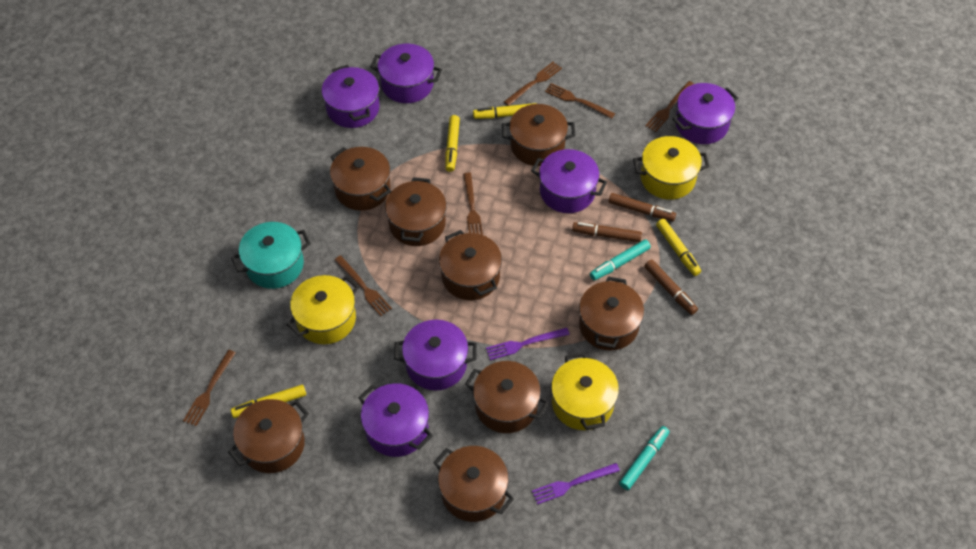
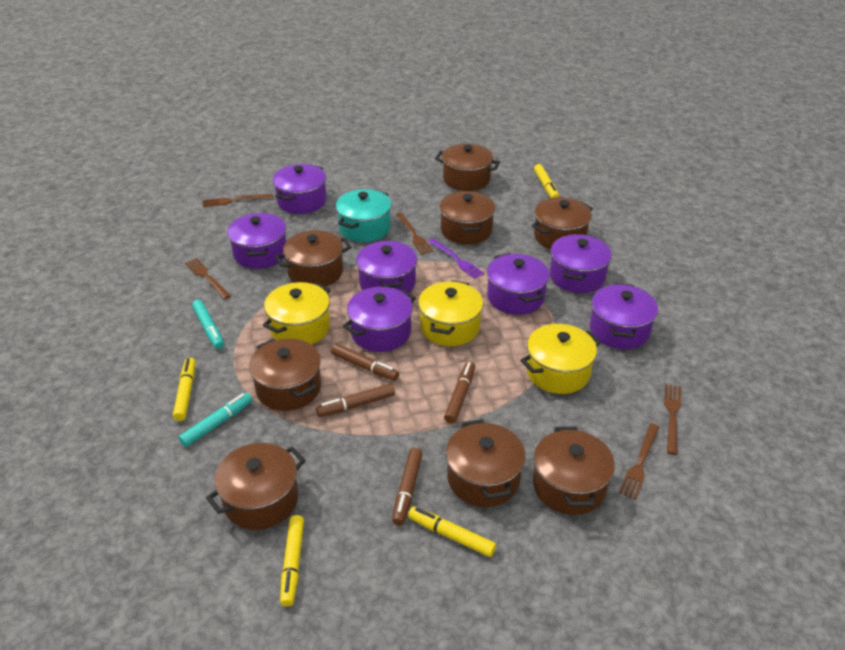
brown fork: 6 -> 5
brown marker: 3 -> 4
purple fork: 2 -> 1
purple pot: 6 -> 7

